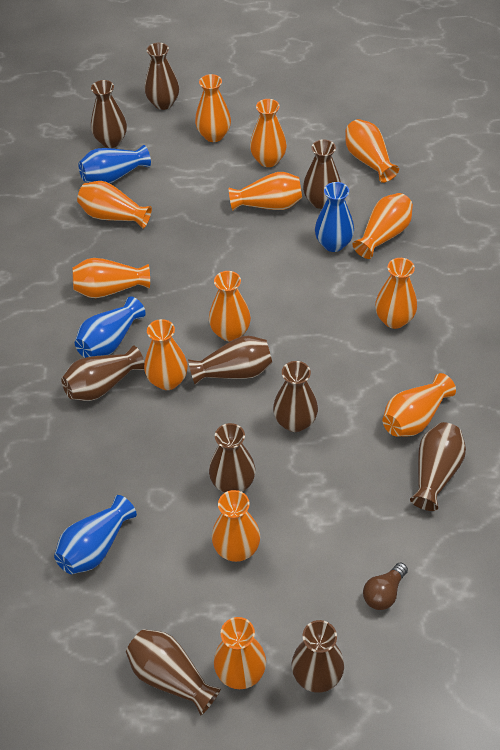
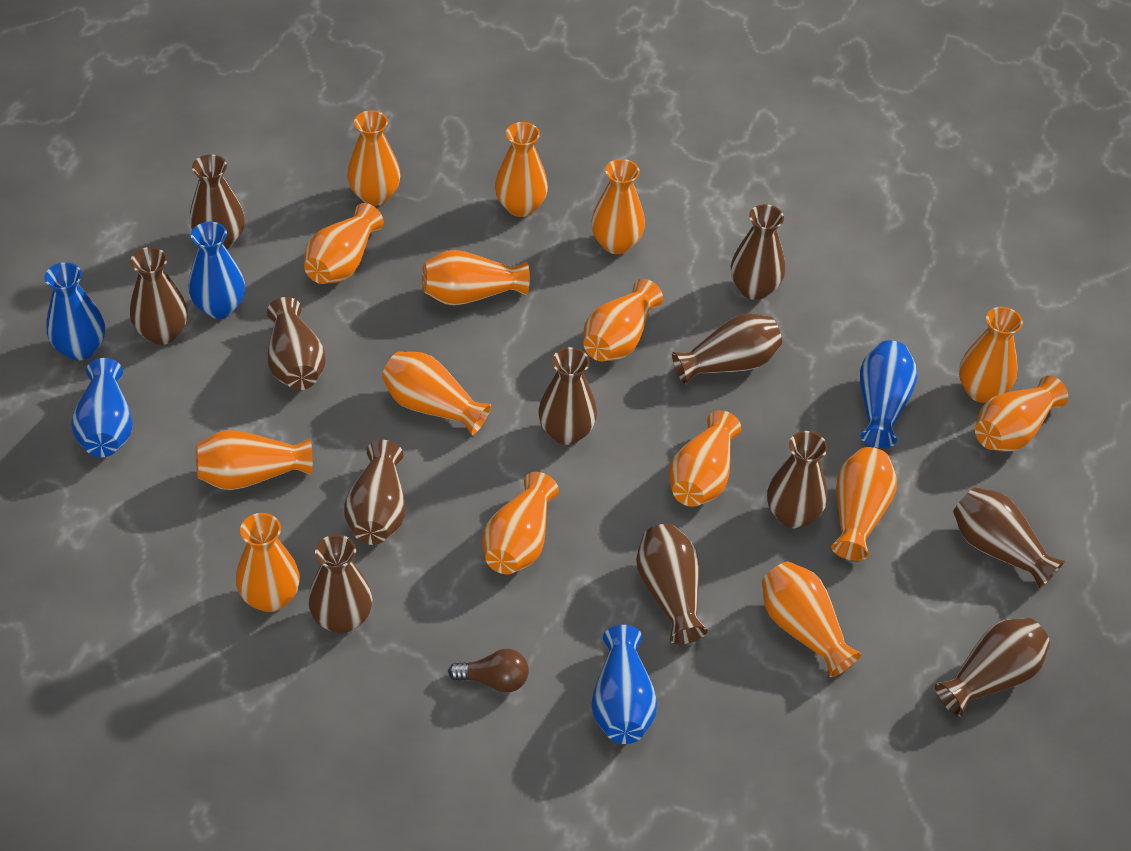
blue vase: 4 -> 5
brown vase: 10 -> 12
orange vase: 13 -> 15

